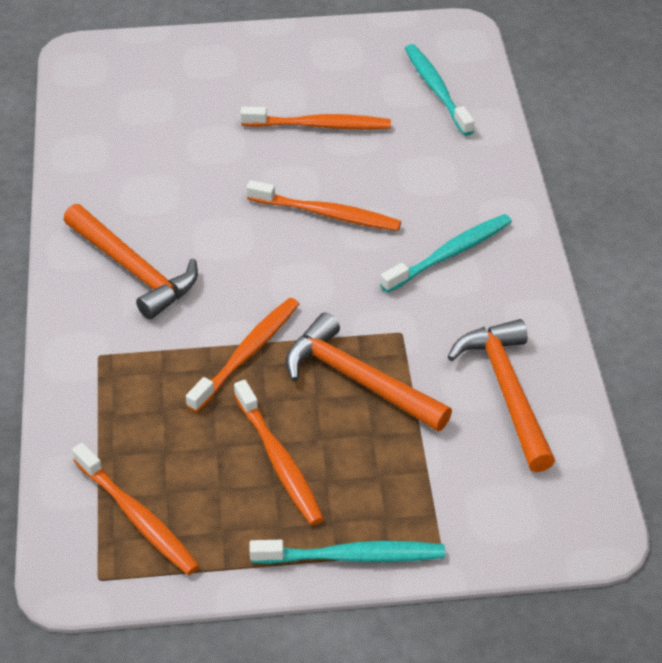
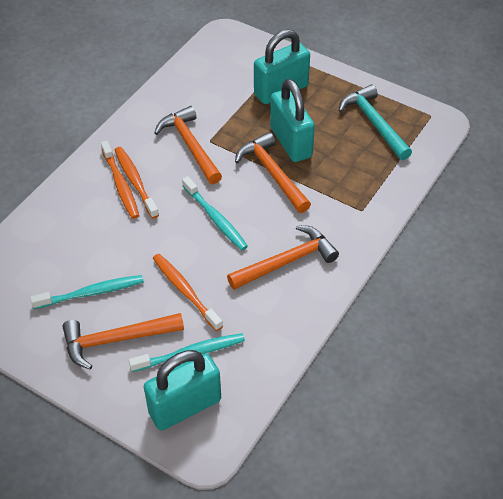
orange hammer: 3 -> 4
orange toothbrush: 5 -> 3
turquoise hammer: 0 -> 1
turquoise padlock: 0 -> 3

